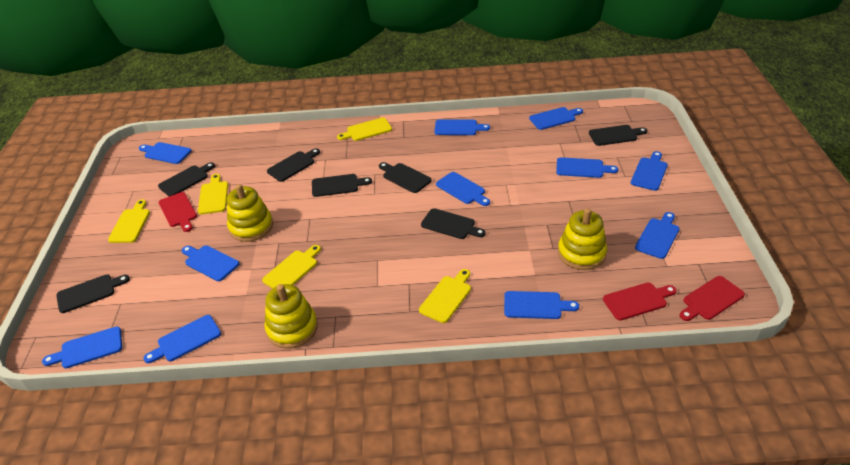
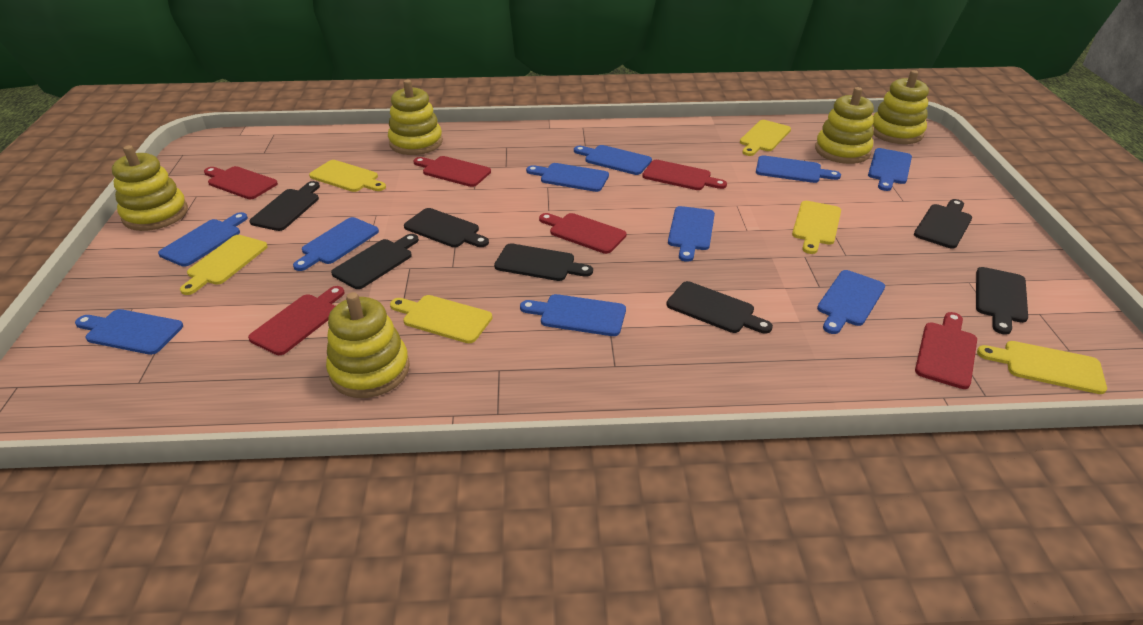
blue cutting board: 11 -> 10
red cutting board: 3 -> 6
yellow cutting board: 5 -> 6
yellow stacking toy: 3 -> 5

